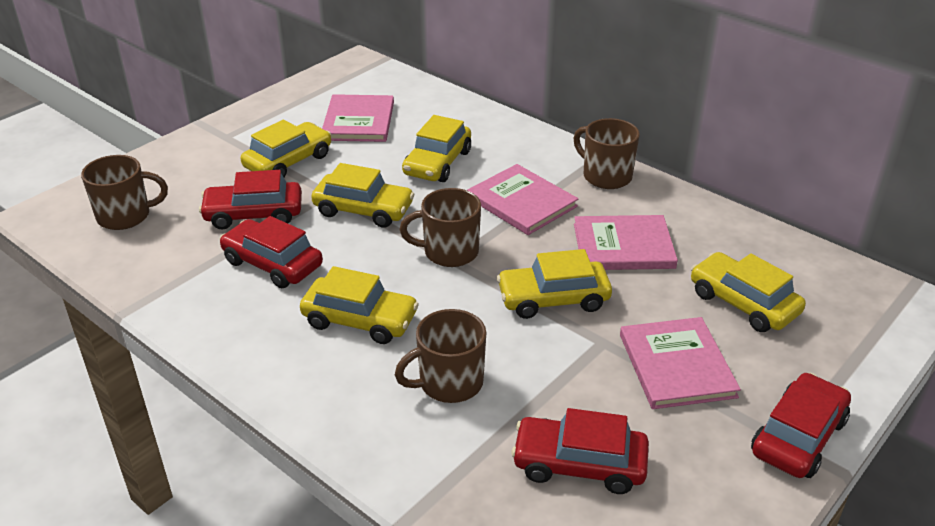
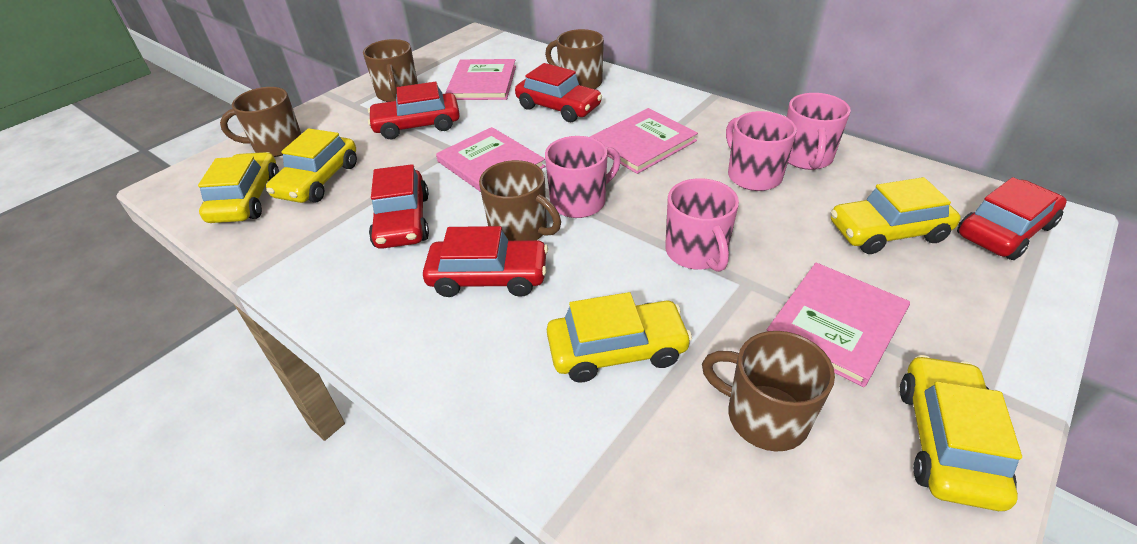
brown mug: 4 -> 5
pink mug: 0 -> 4
red car: 4 -> 5
yellow car: 6 -> 5

